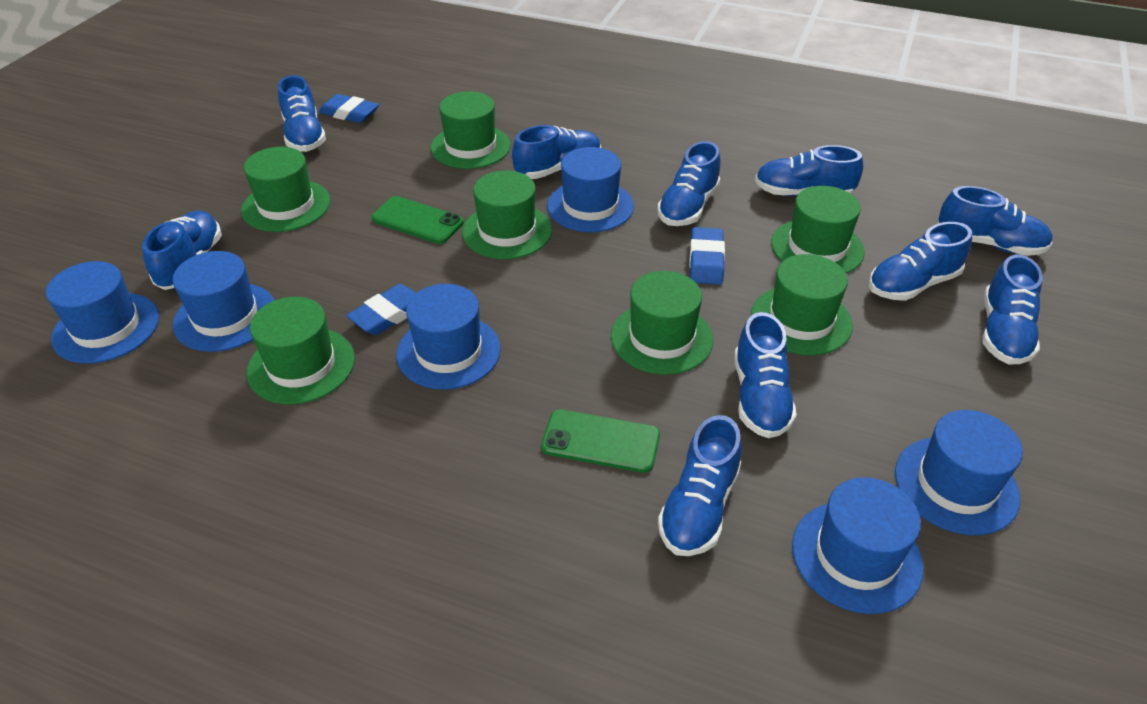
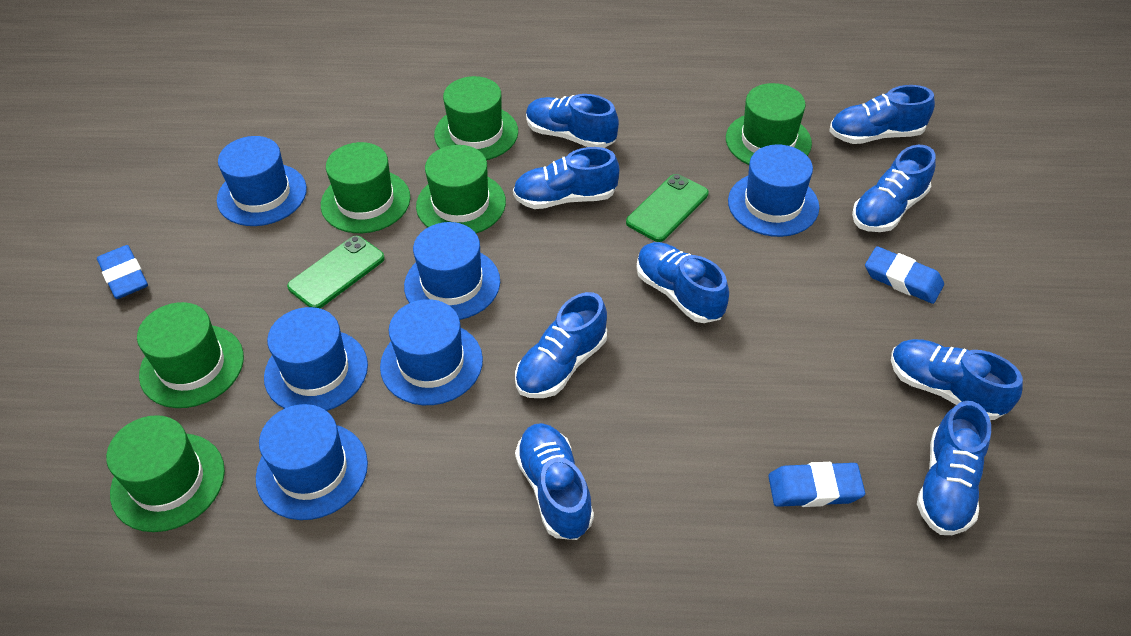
blue shoe: 10 -> 9
green hat: 7 -> 6

